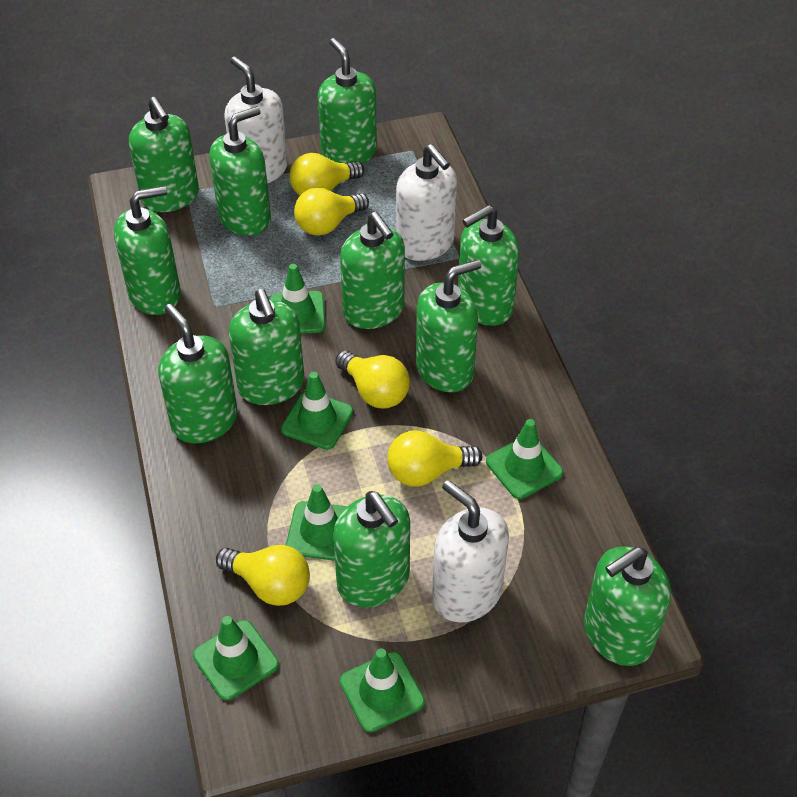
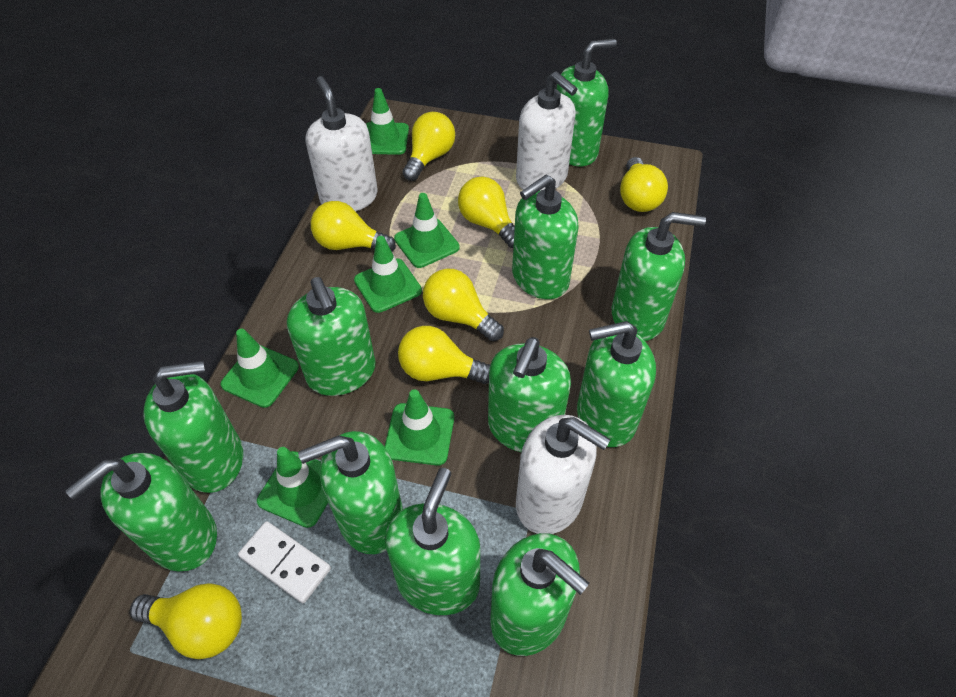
white domino: 0 -> 1
yellow light bulb: 5 -> 7

